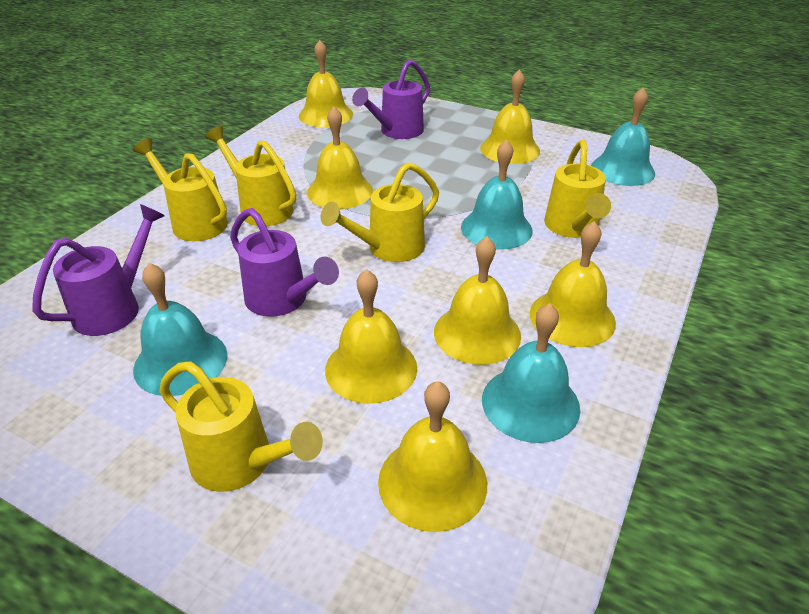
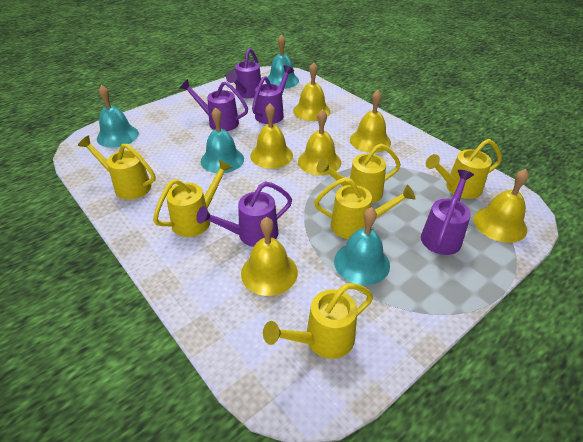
purple watering can: 3 -> 5
yellow bell: 7 -> 6
yellow watering can: 5 -> 6

